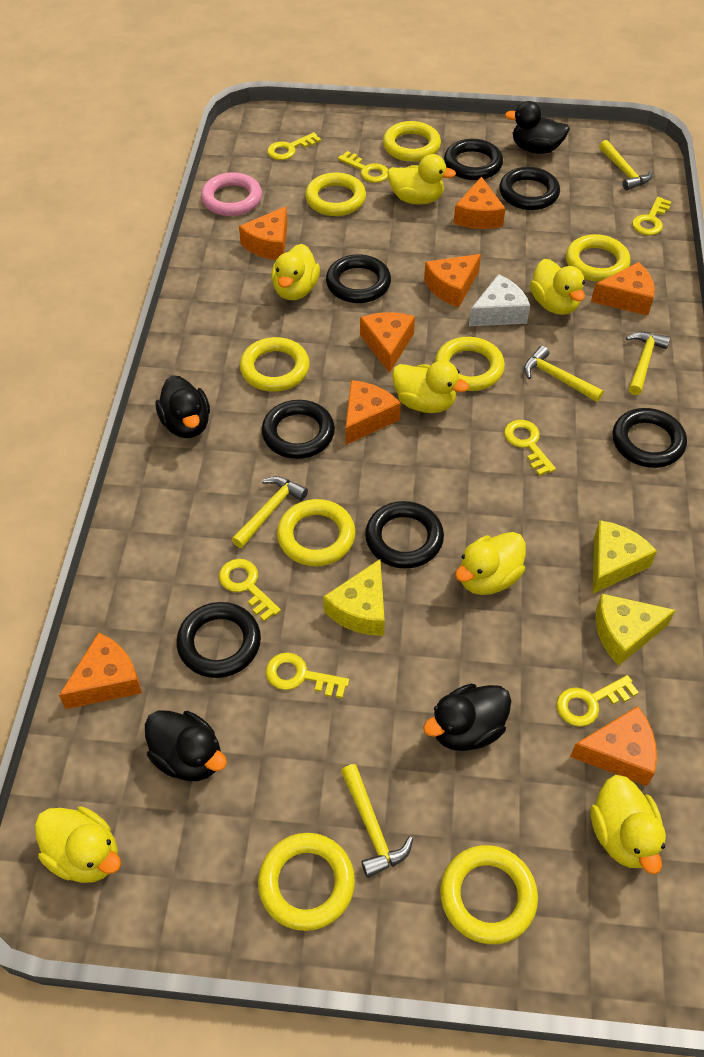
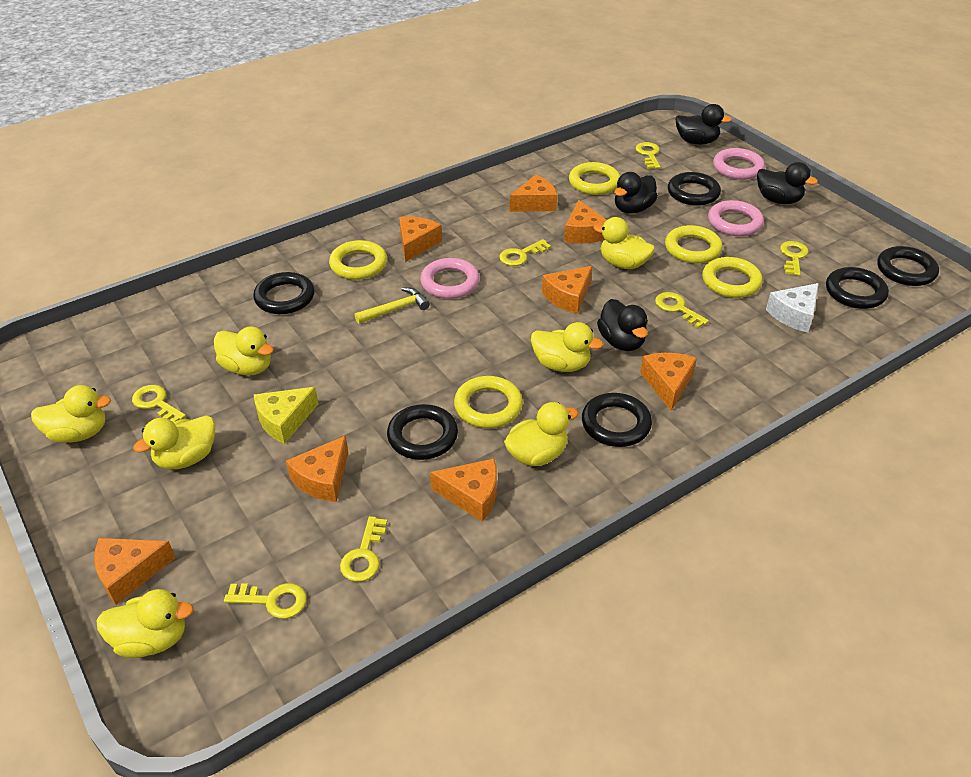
black ring: 7 -> 6
pink ring: 1 -> 3
yellow cheese: 3 -> 1
yellow hammer: 5 -> 1
yellow ring: 8 -> 5

